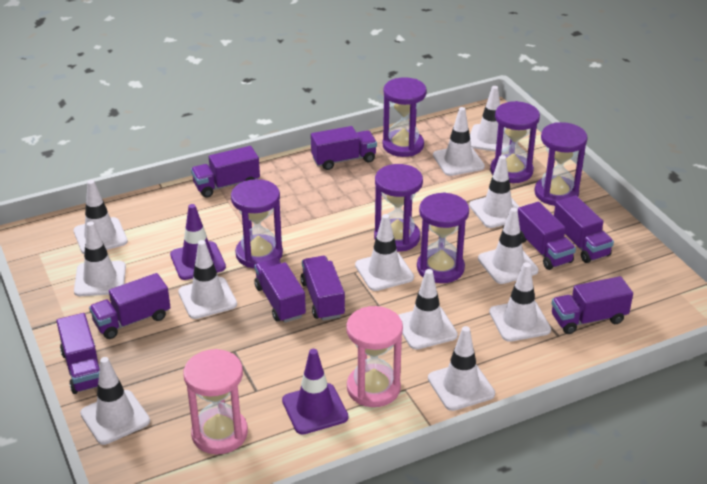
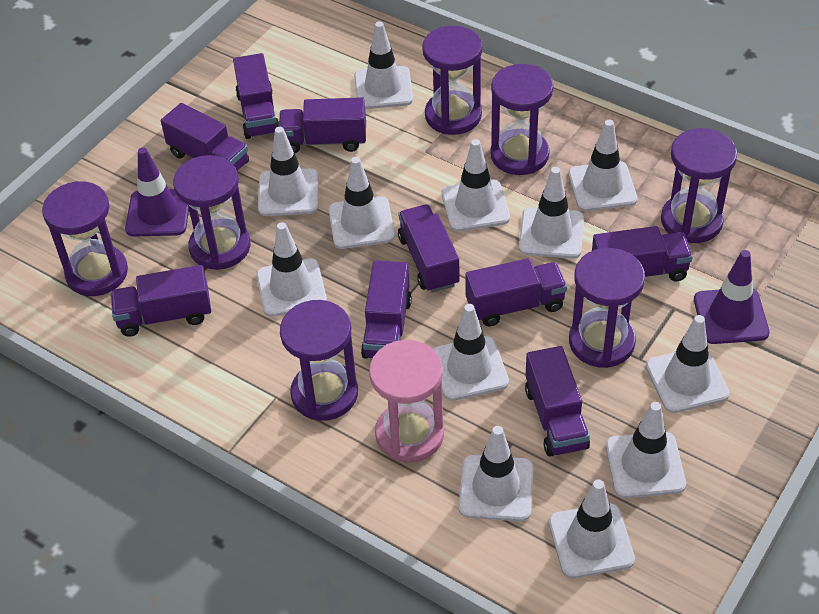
pink hourglass: 2 -> 1
purple hourglass: 6 -> 7

